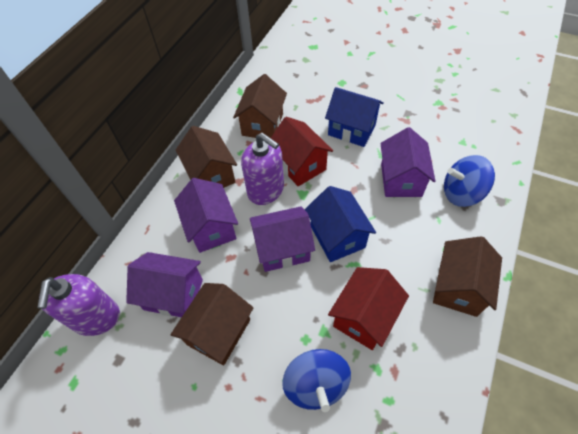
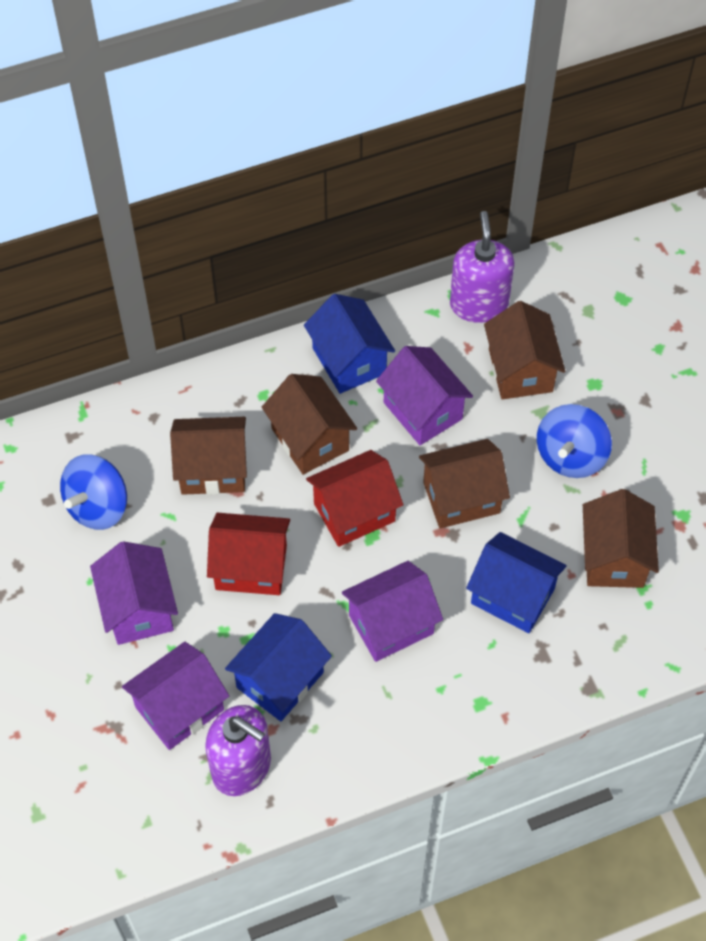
blue house: 2 -> 3
brown house: 4 -> 5

